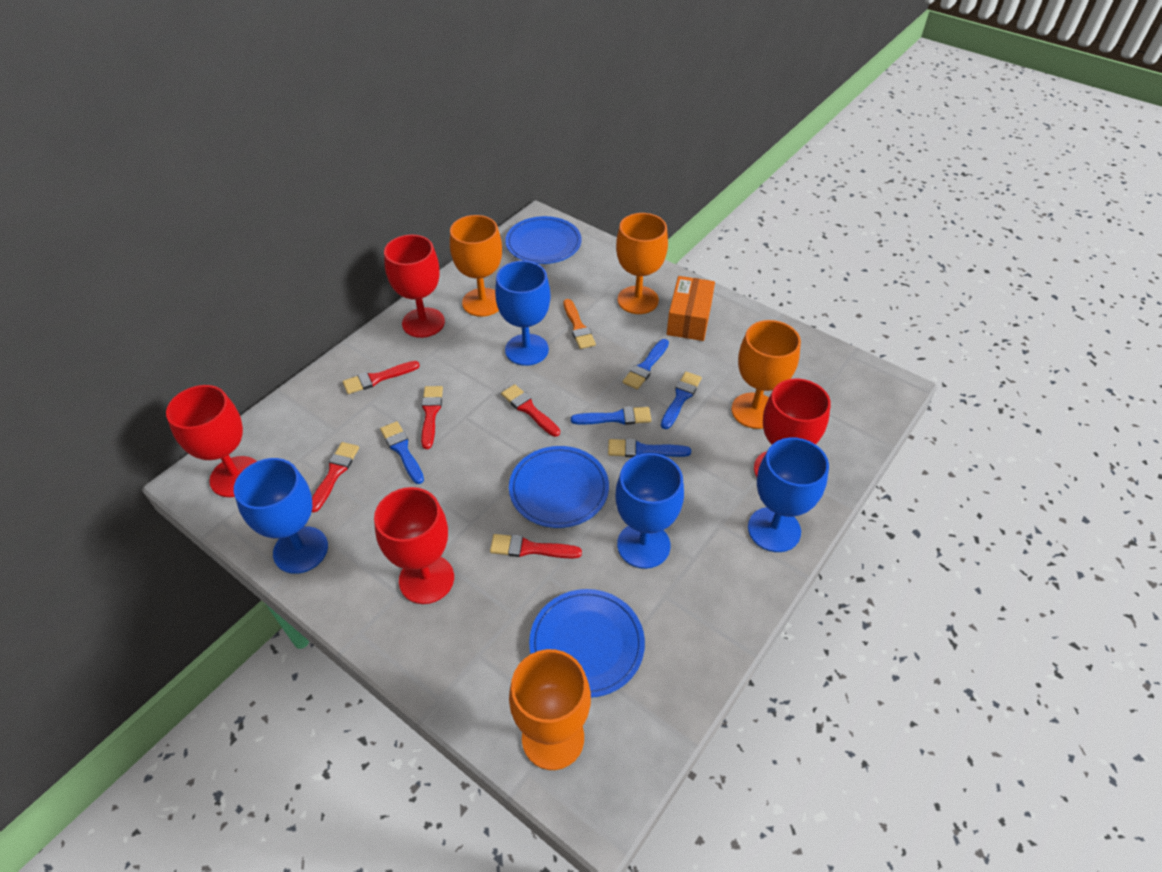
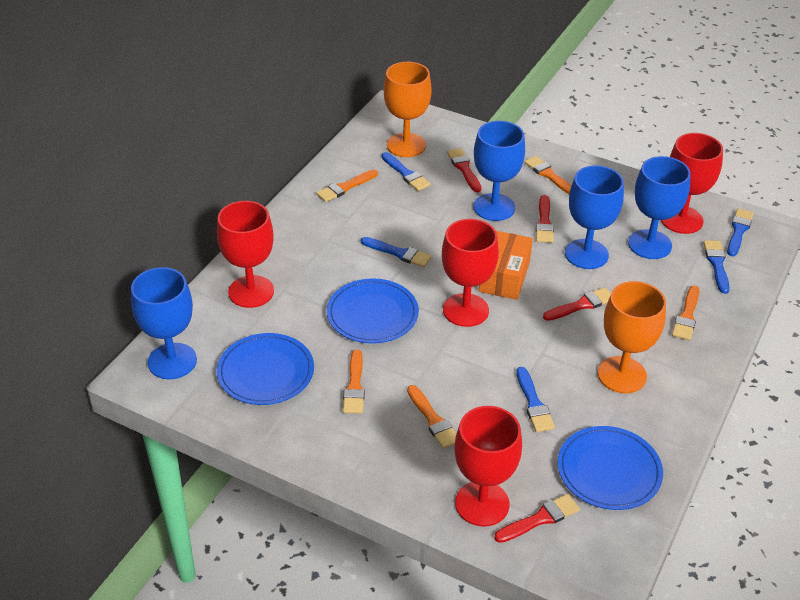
orange brush: 1 -> 5
orange goblet: 4 -> 2
red brush: 5 -> 4

